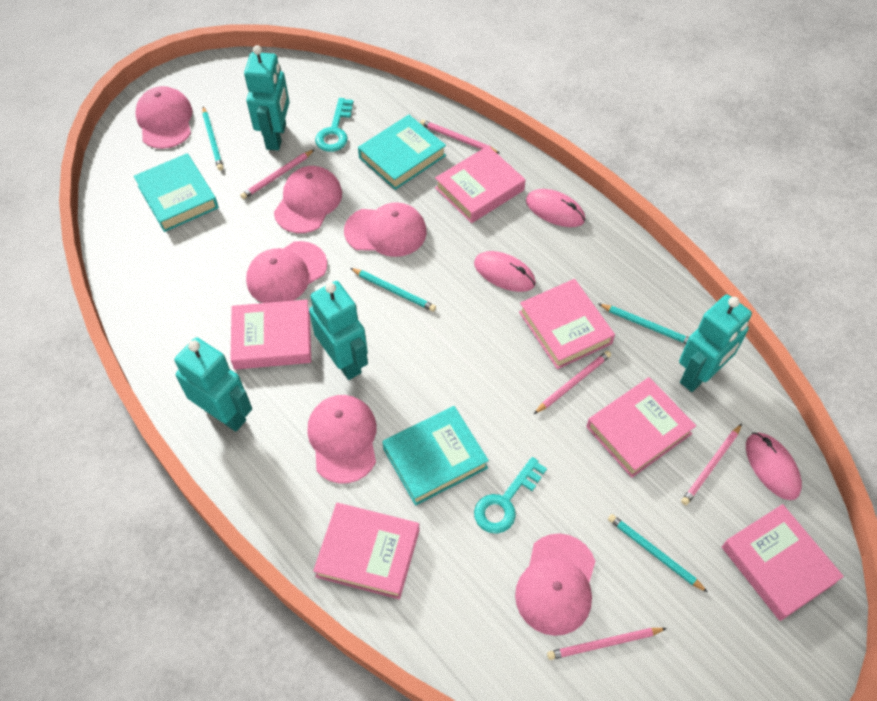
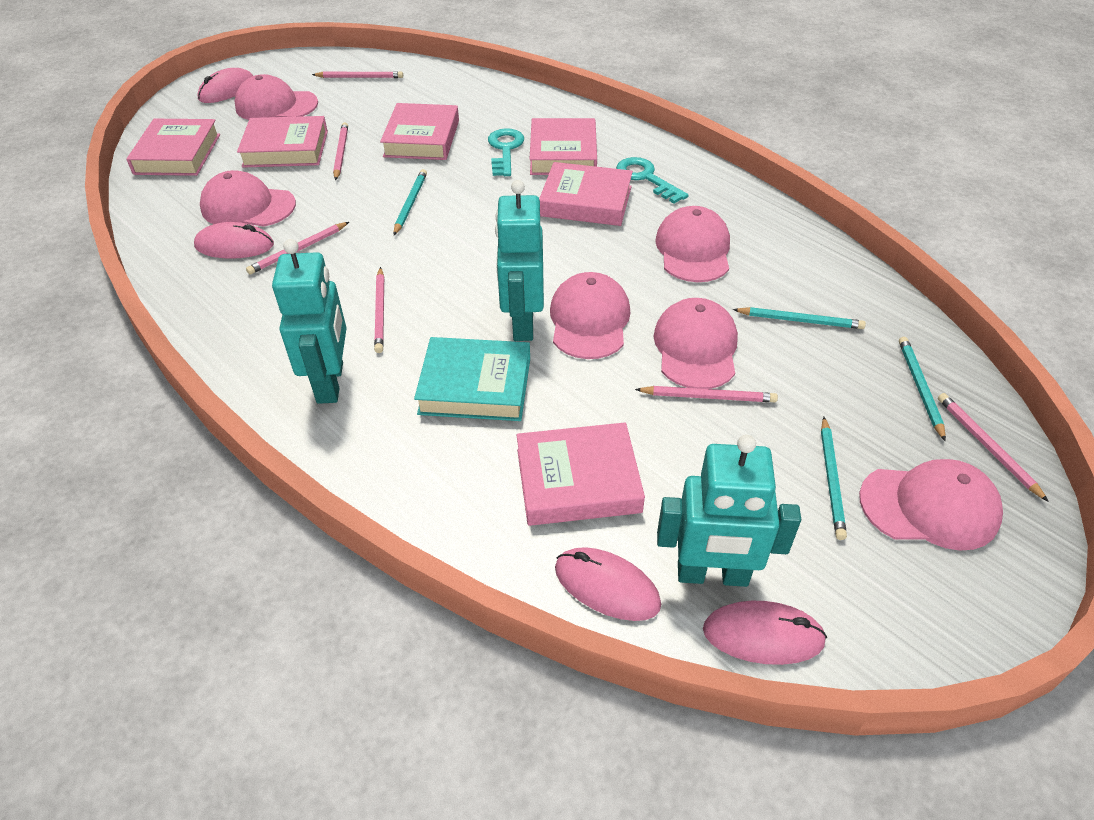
pink mouse: 3 -> 4
pink pencil: 5 -> 6
turquoise book: 3 -> 1
turquoise robot: 4 -> 3

